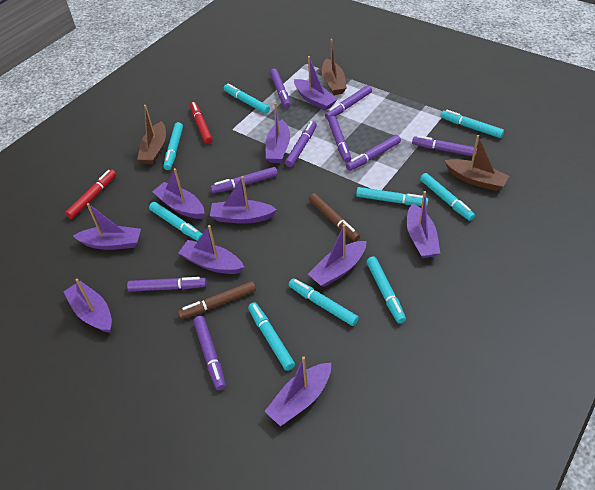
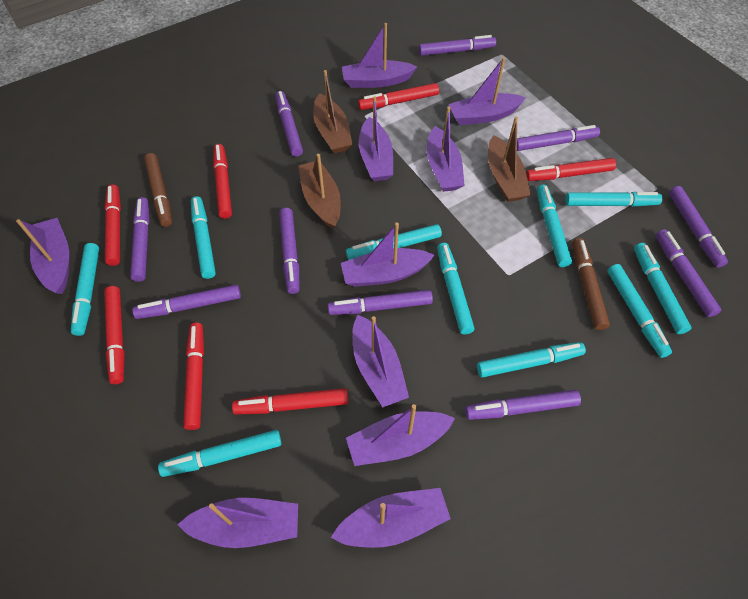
purple marker: 9 -> 10
red marker: 2 -> 7
turquoise marker: 9 -> 10

